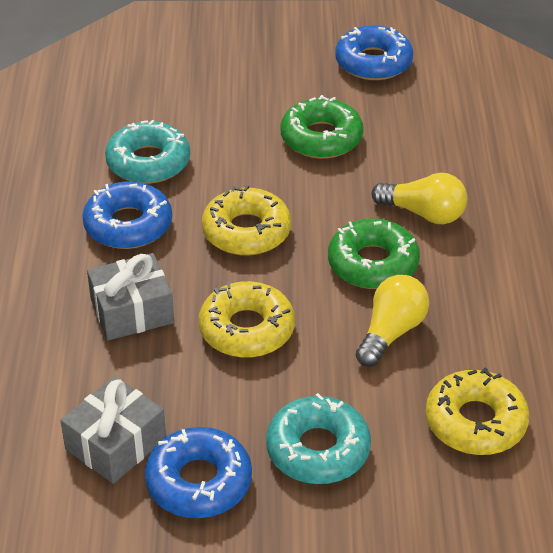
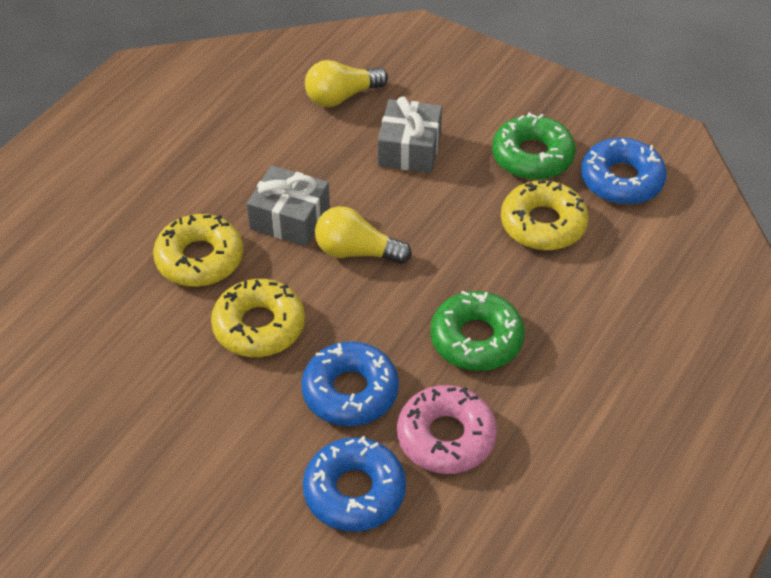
pink donut: 0 -> 1
turquoise donut: 2 -> 0

